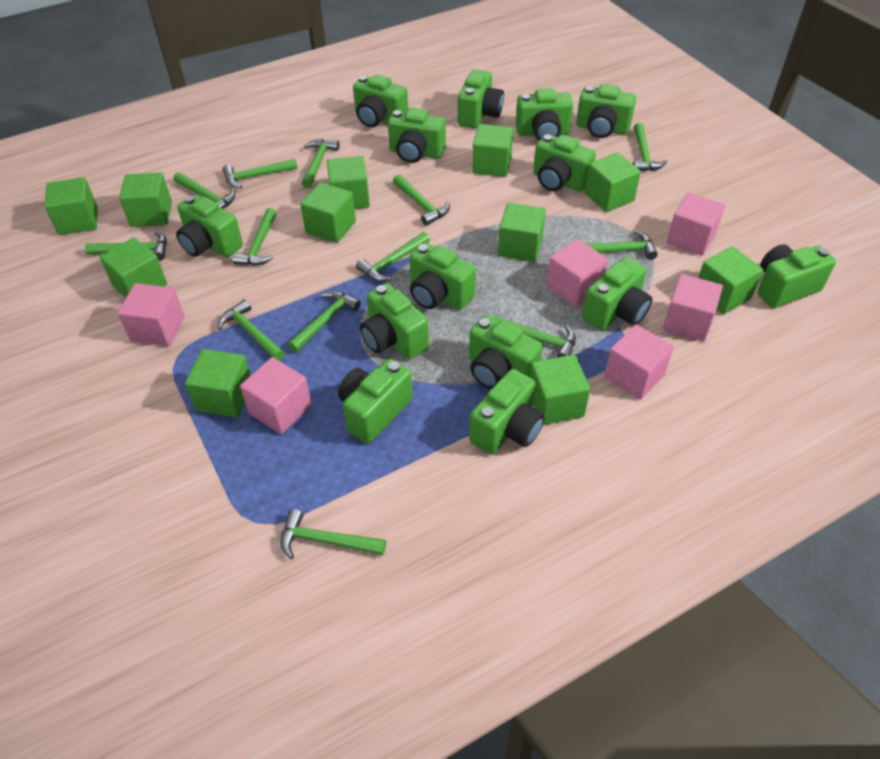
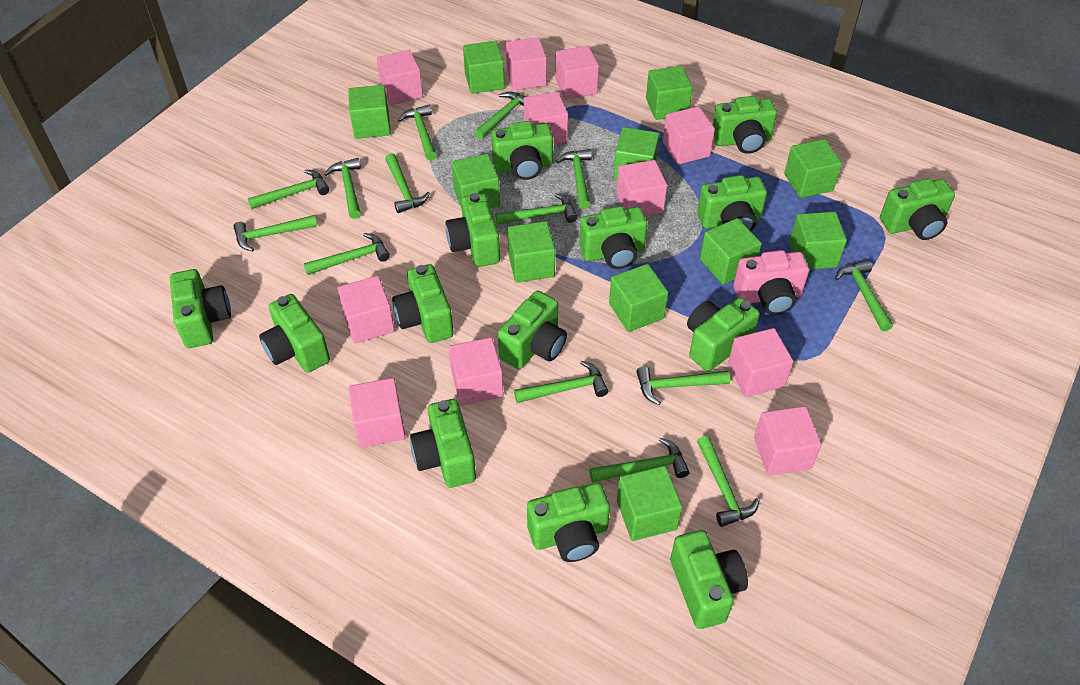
green hammer: 13 -> 14
pink camera: 0 -> 1
pink cube: 6 -> 11

